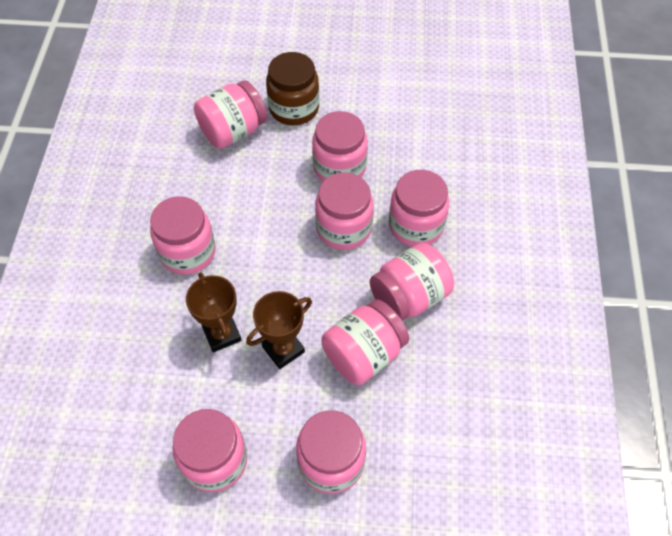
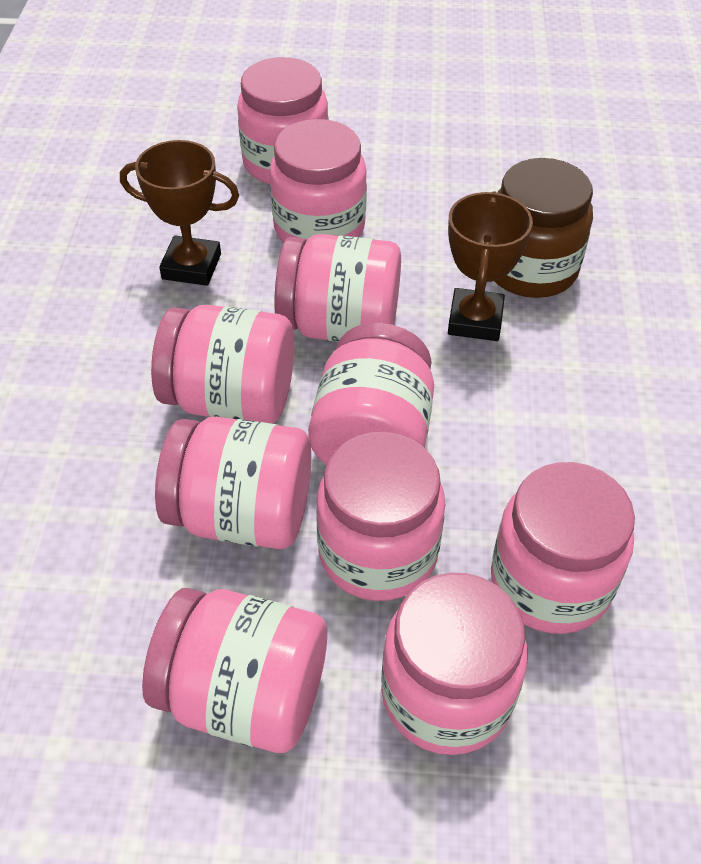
pink jar: 9 -> 10

